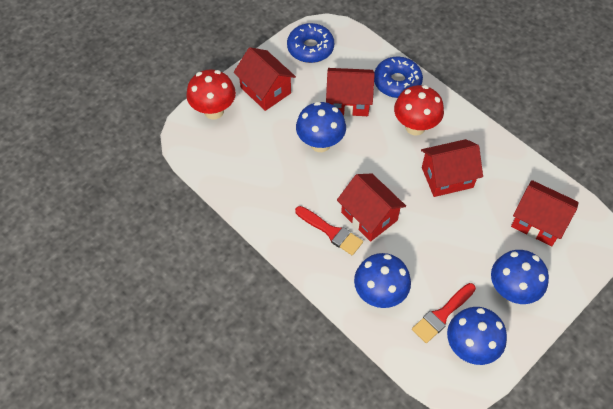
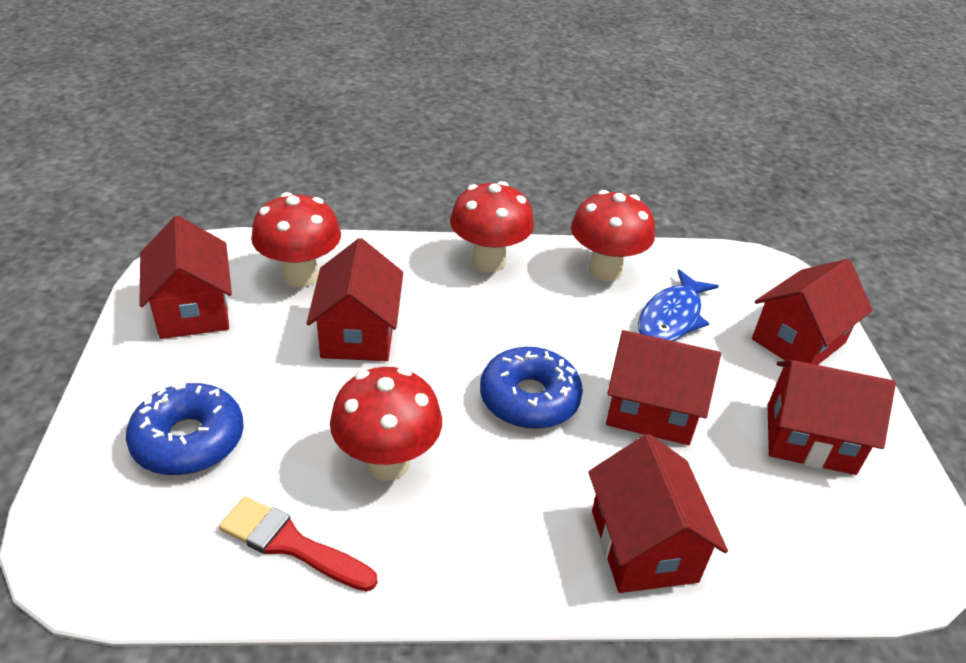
blue fish: 0 -> 1
blue mushroom: 4 -> 0
red brush: 2 -> 1
red house: 5 -> 6
red mushroom: 2 -> 4

